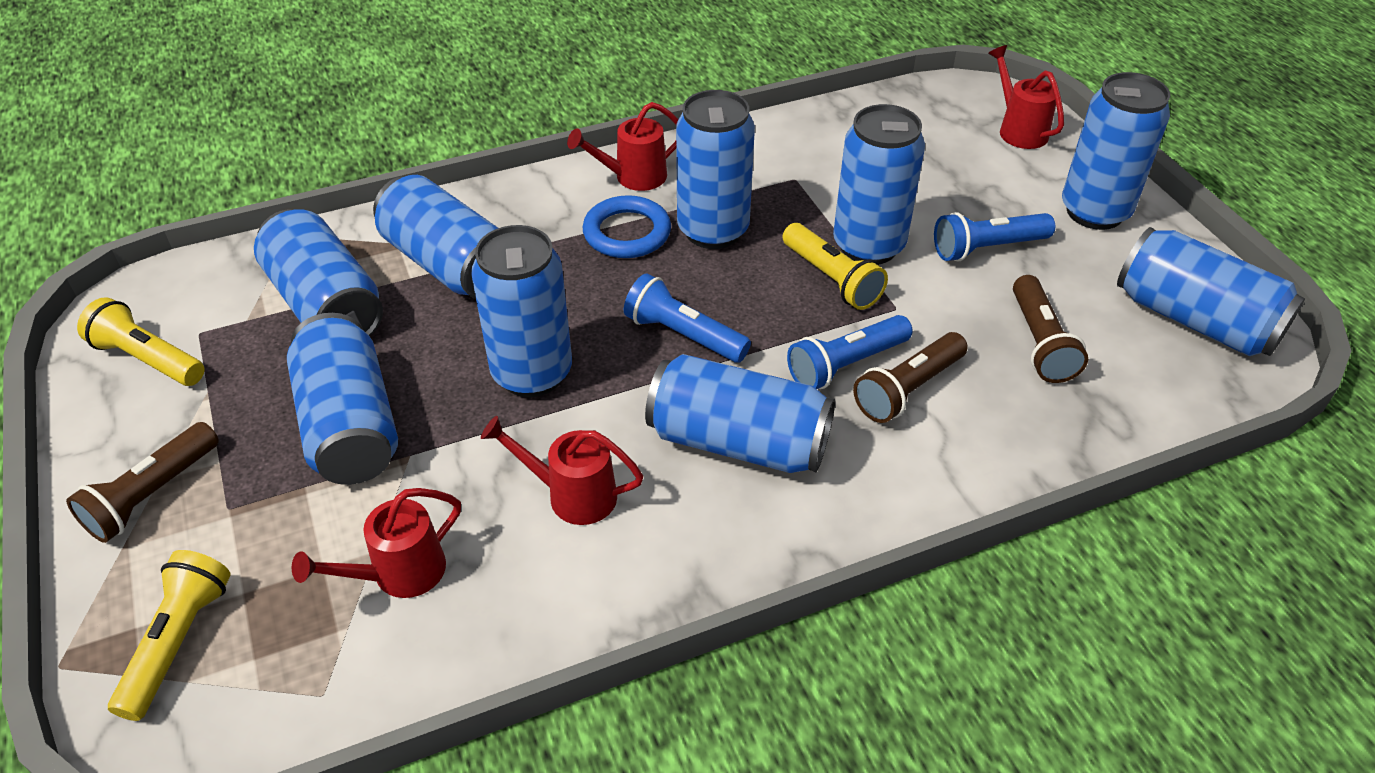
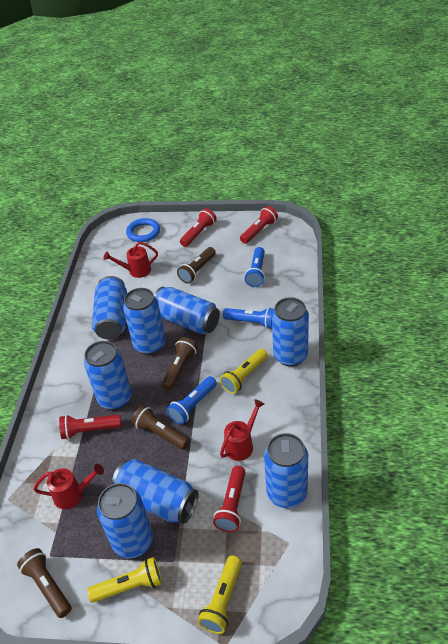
blue can: 9 -> 8
brown flashlight: 3 -> 4
red flashlight: 0 -> 4
red watering can: 4 -> 3

